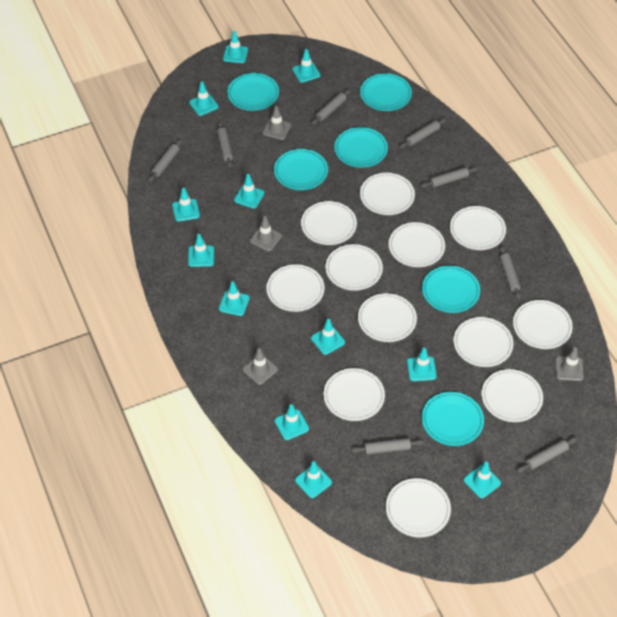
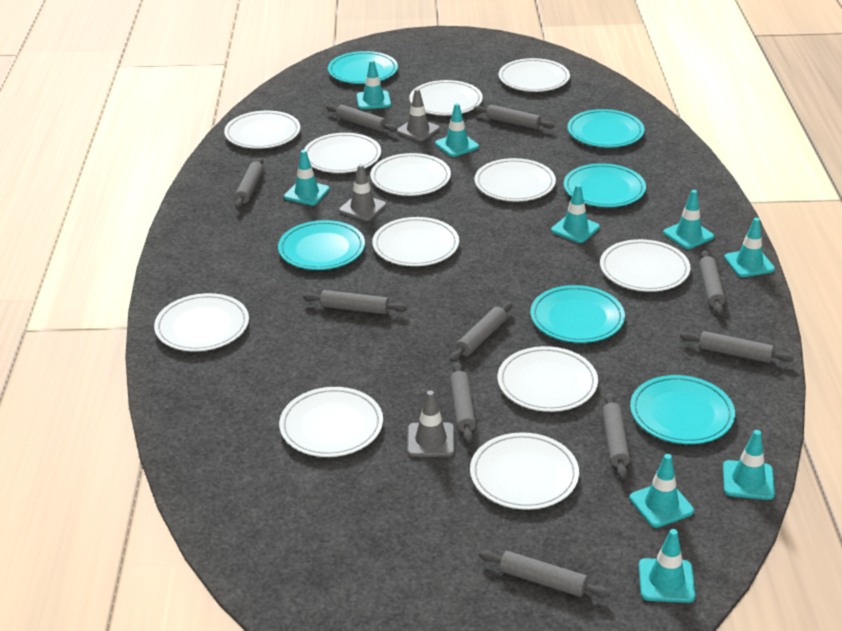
grey rolling pin: 8 -> 10
grey traffic cone: 4 -> 3
turquoise traffic cone: 12 -> 9

